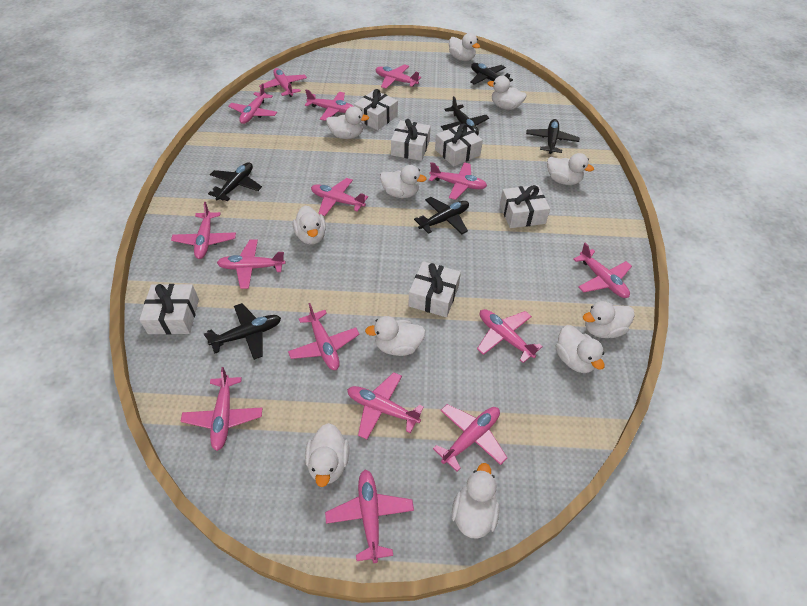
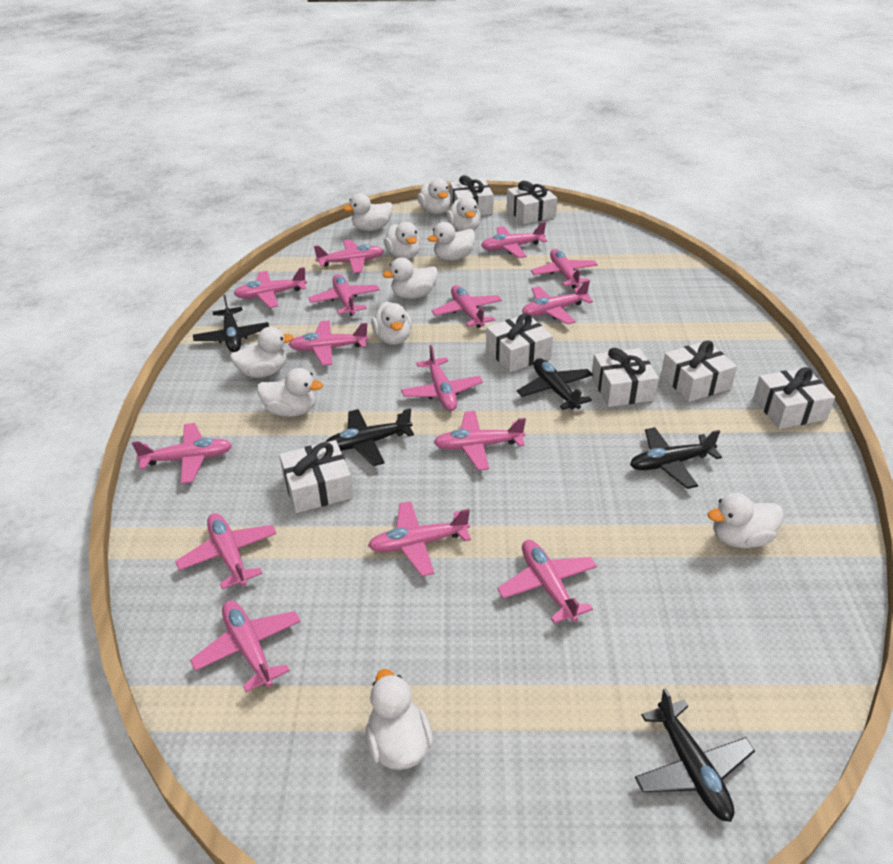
black plane: 6 -> 5
white gift: 6 -> 7

